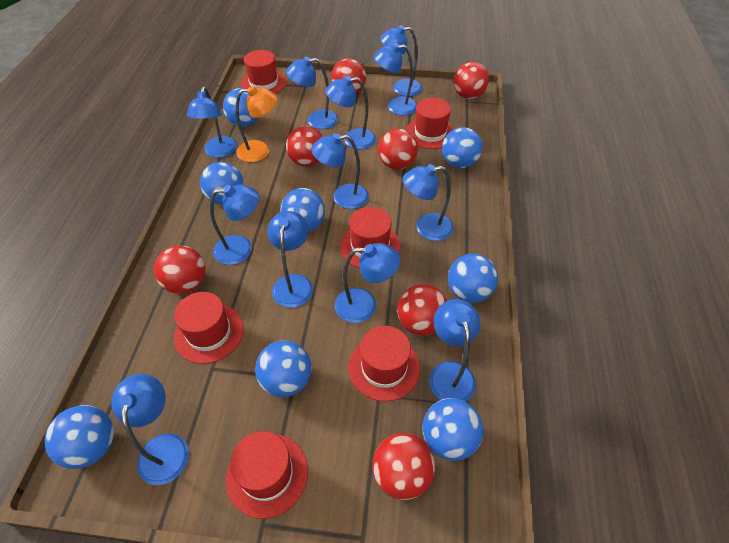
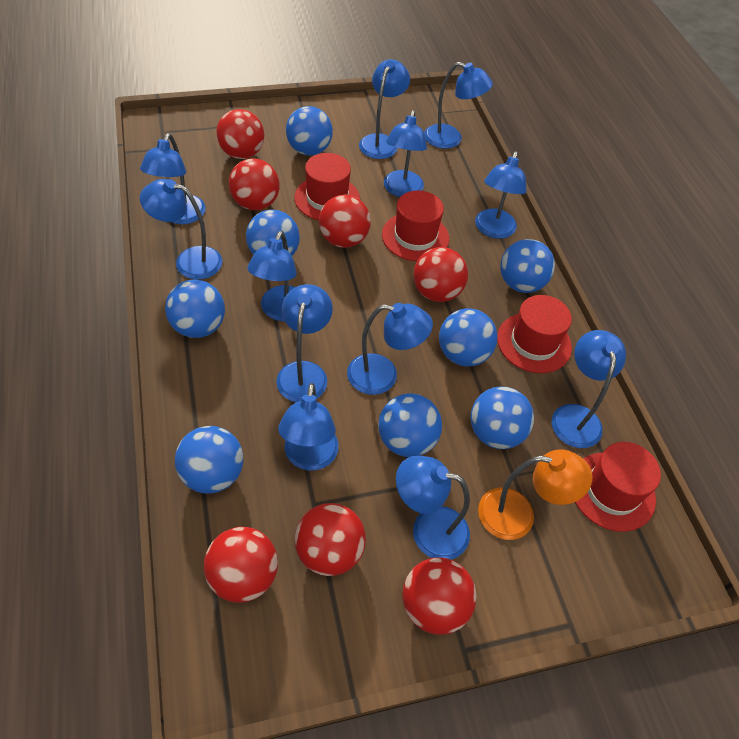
red hat: 6 -> 4

